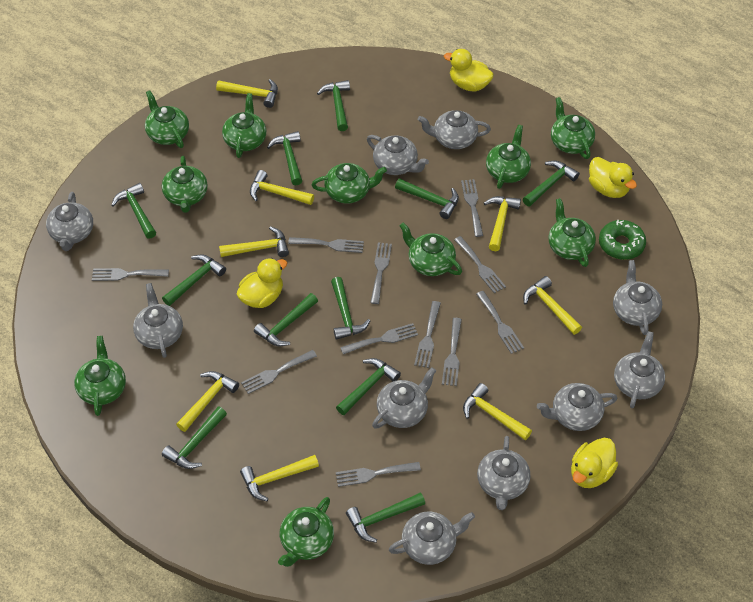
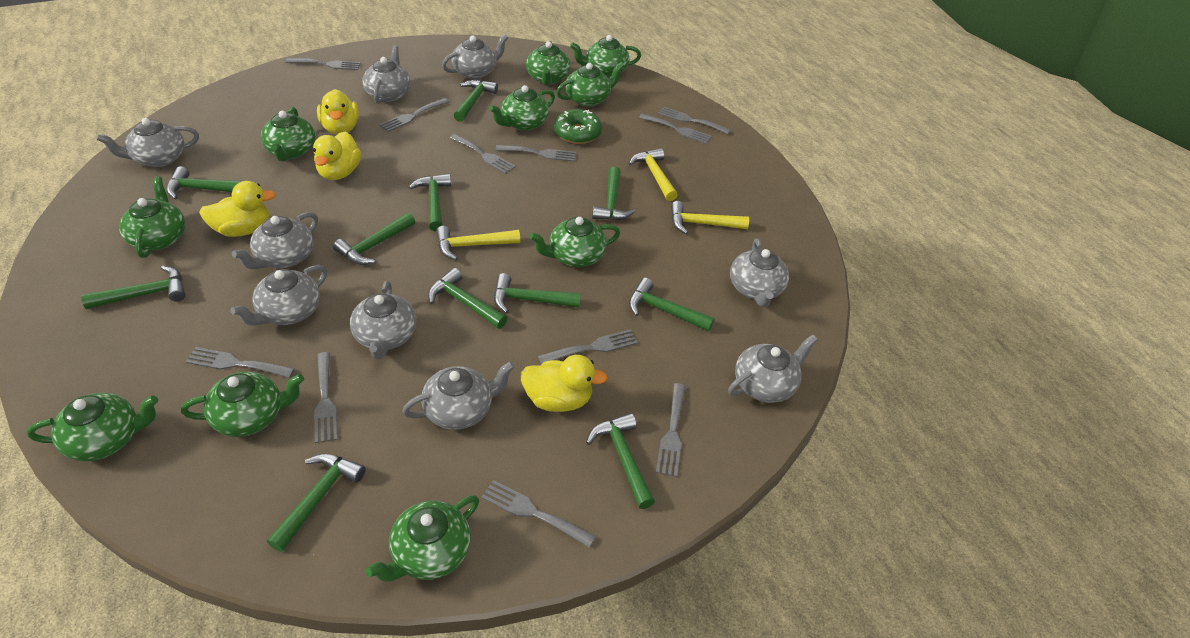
grey teapot: 10 -> 9
yellow hammer: 8 -> 3

